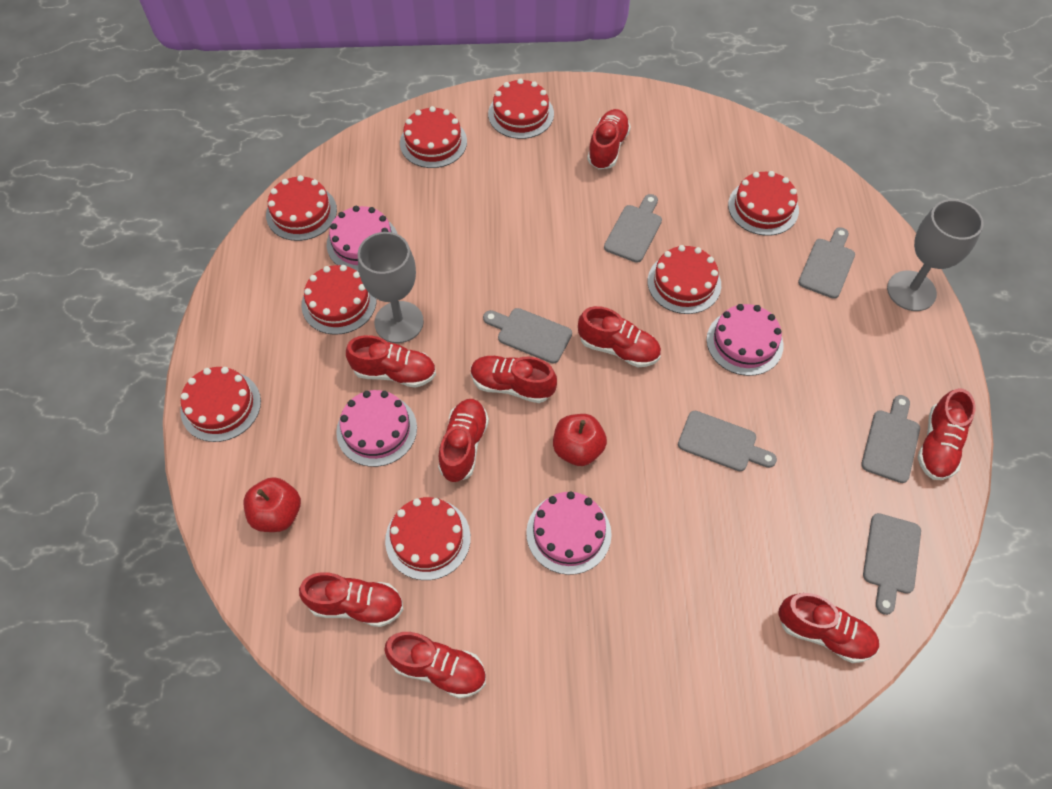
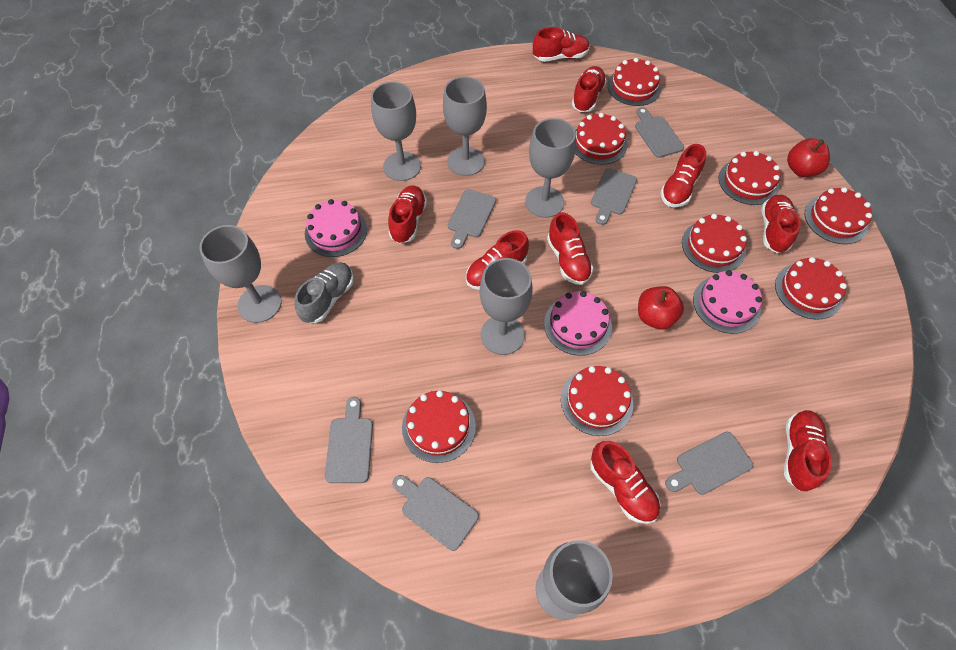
grey goblet: 2 -> 6
grey shoe: 0 -> 1
pink cake: 4 -> 3

